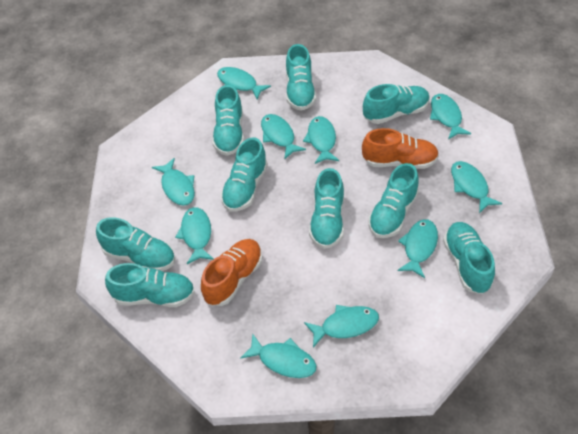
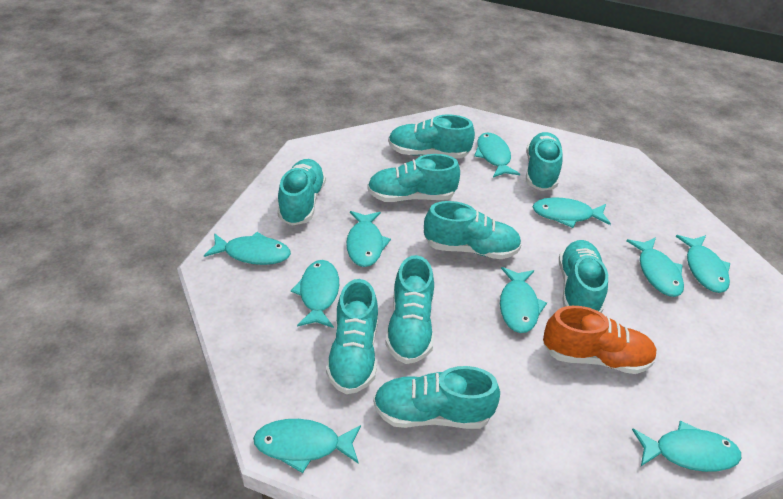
orange shoe: 2 -> 1

